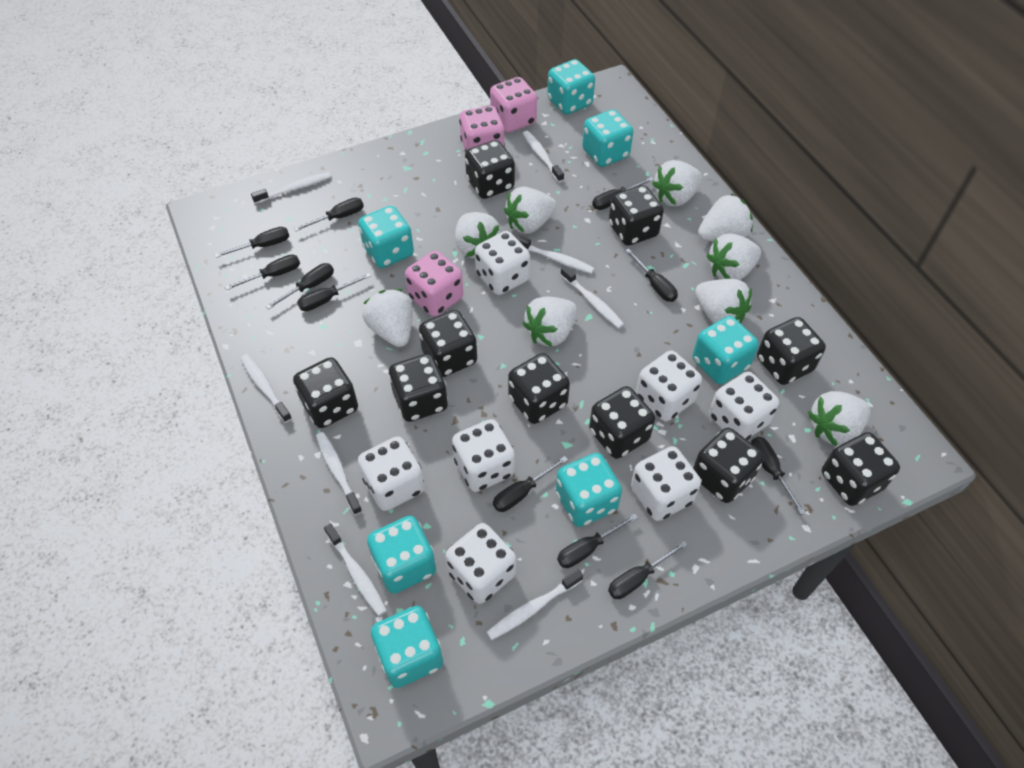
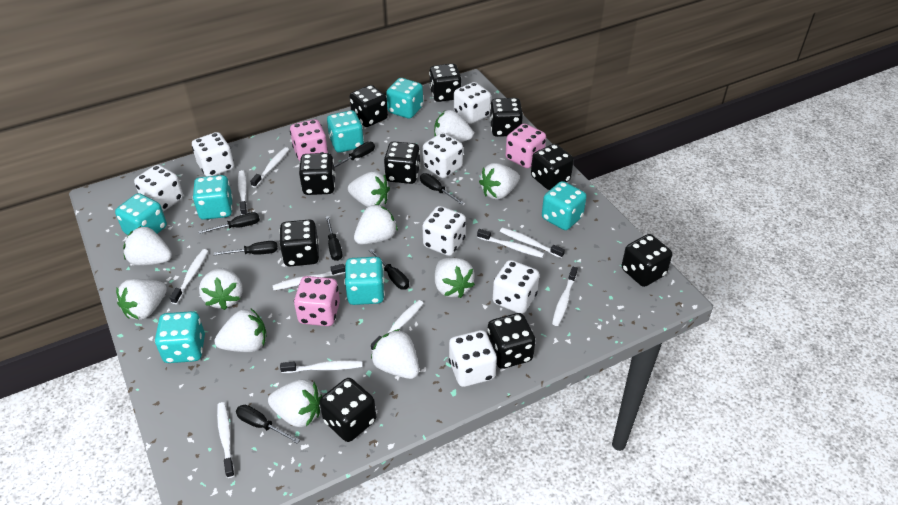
black screwdriver: 11 -> 7
white strawberry: 9 -> 11
white toothbrush: 8 -> 10

